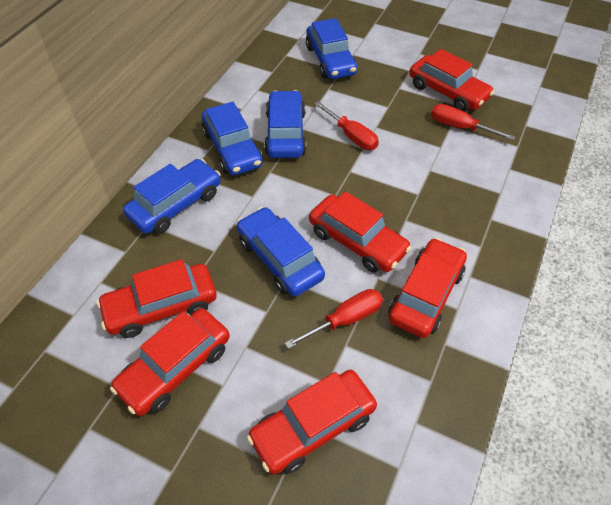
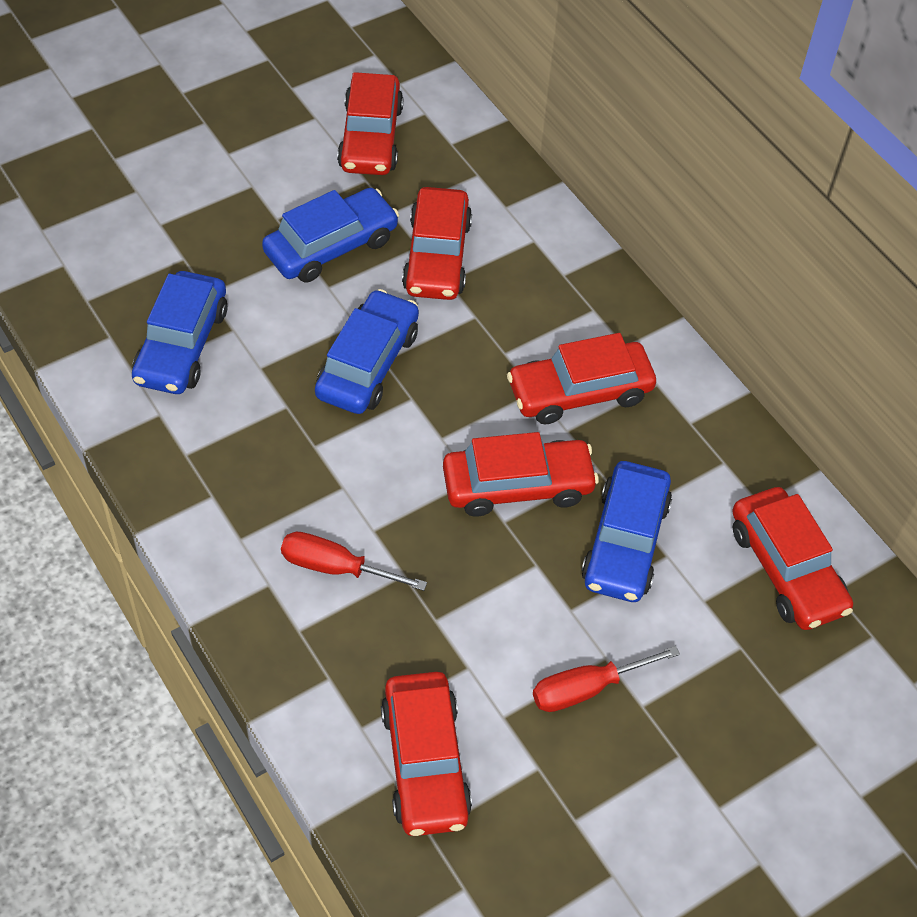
blue car: 5 -> 4
red screwdriver: 3 -> 2

